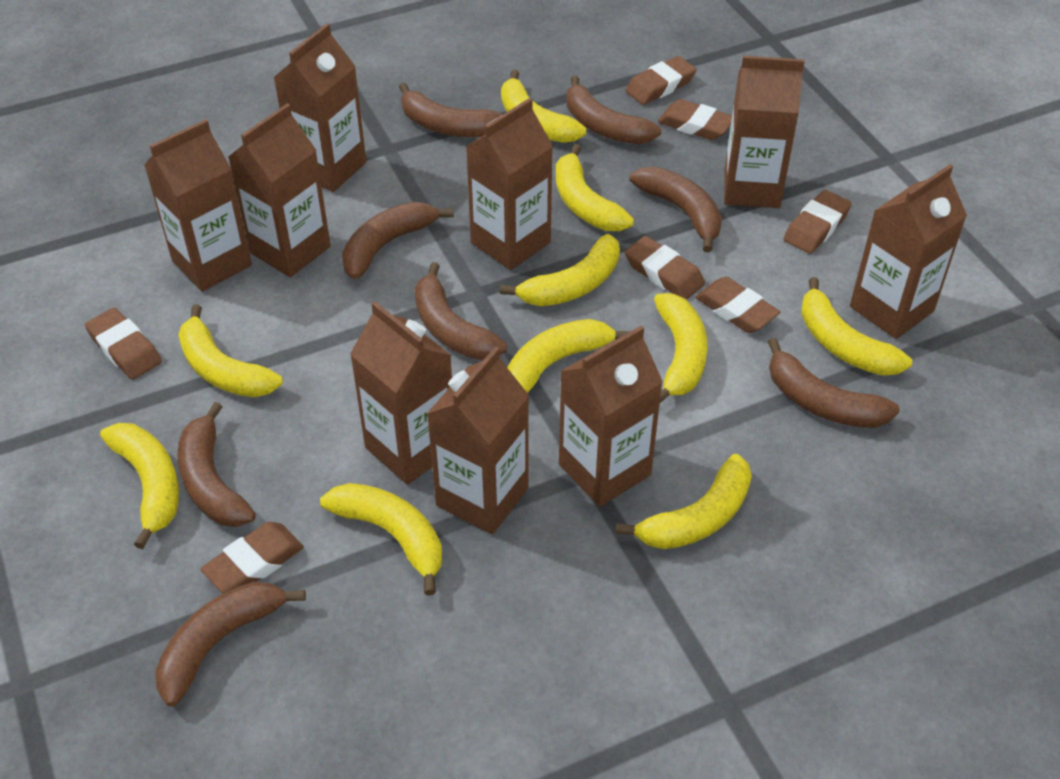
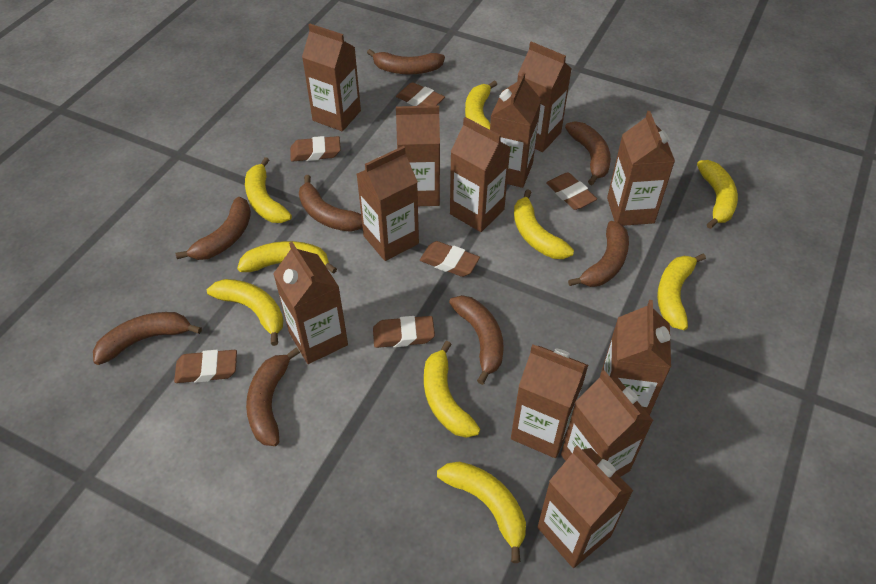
brown carton: 9 -> 12
brown eraser: 7 -> 6
yellow banana: 10 -> 9

